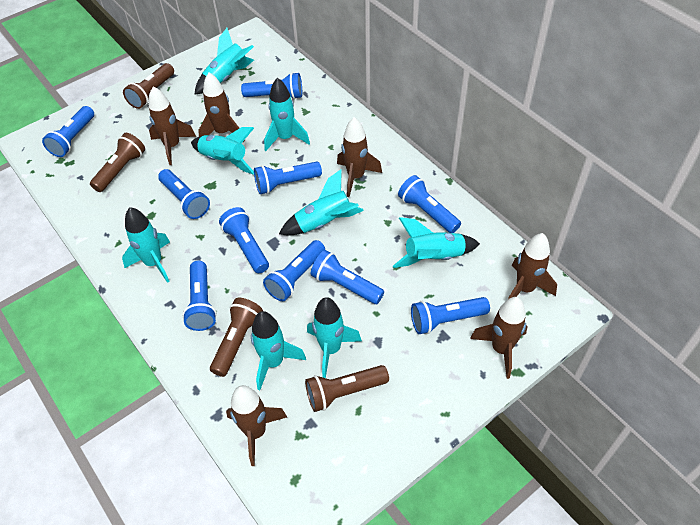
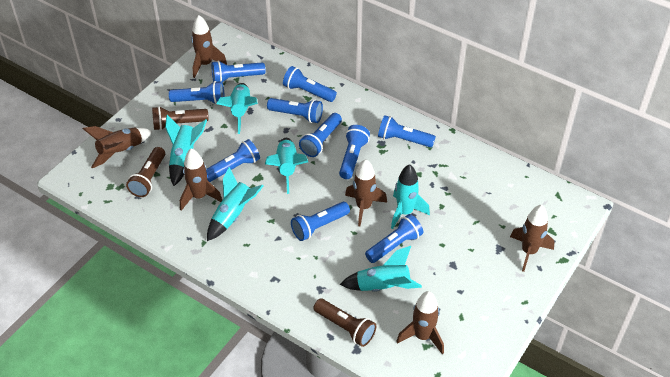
brown flashlight: 4 -> 3
turquoise rocket: 8 -> 6

